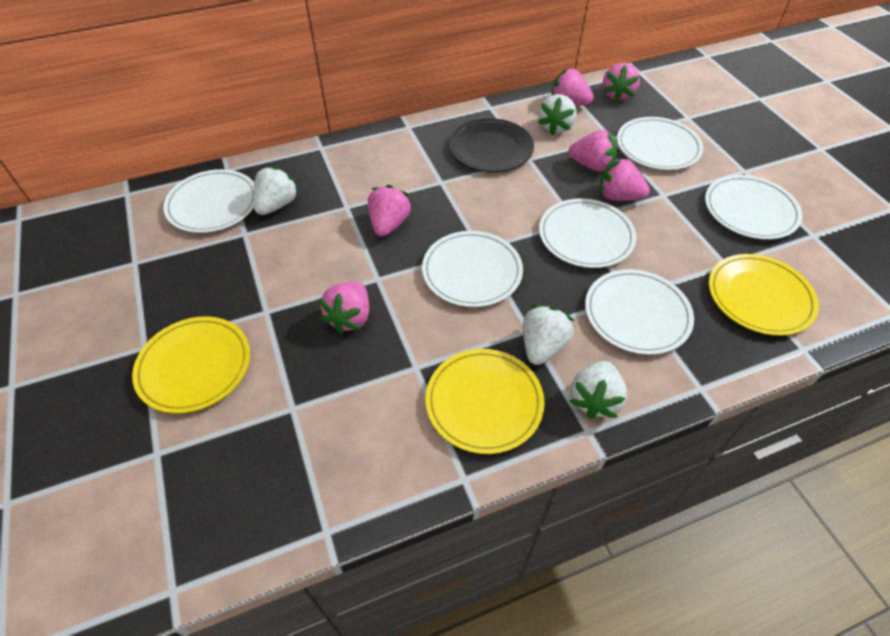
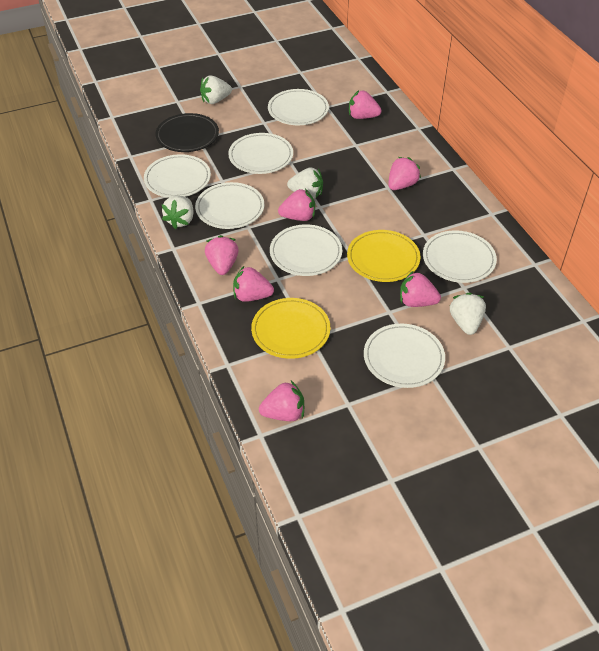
pink strawberry: 6 -> 7
white plate: 6 -> 7
yellow plate: 3 -> 2

